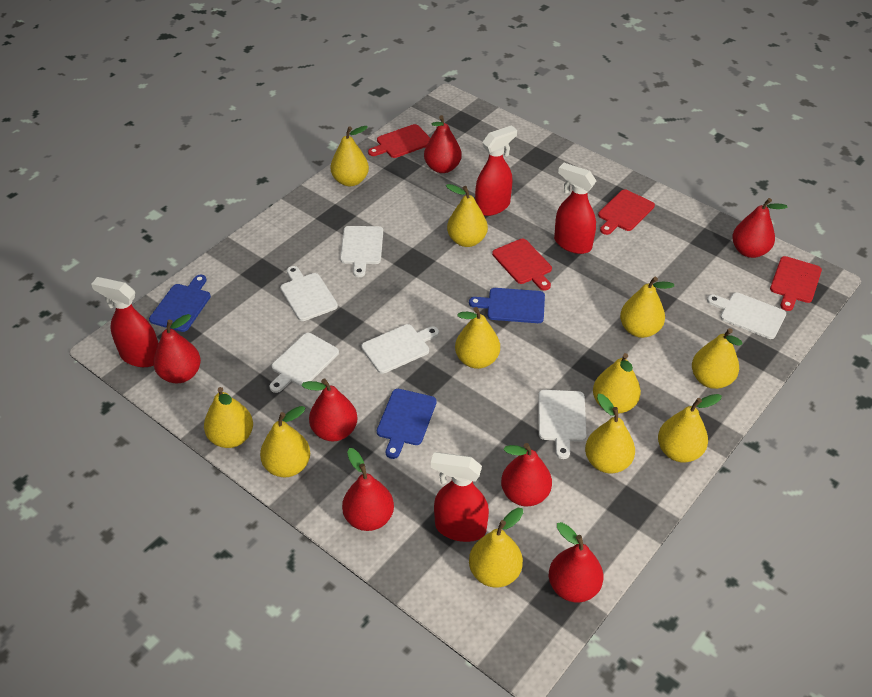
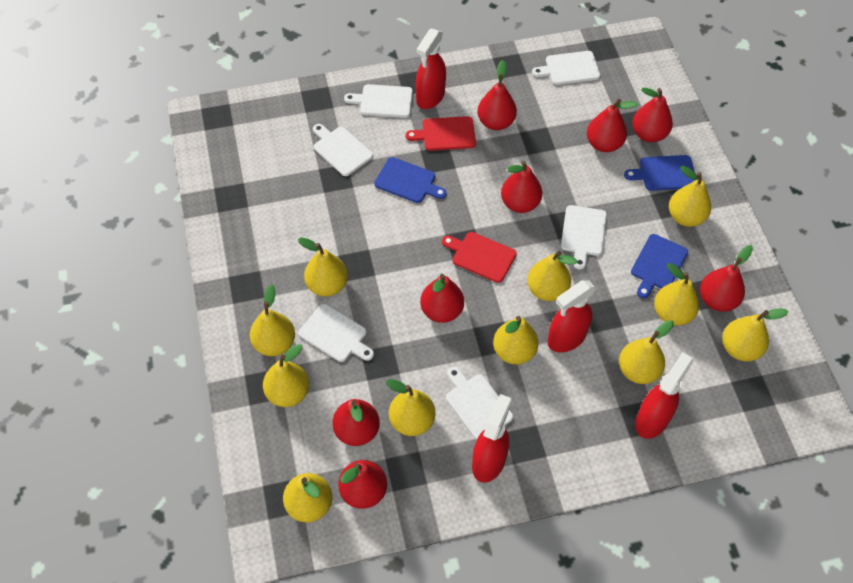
red cutting board: 4 -> 2
red pear: 7 -> 8

